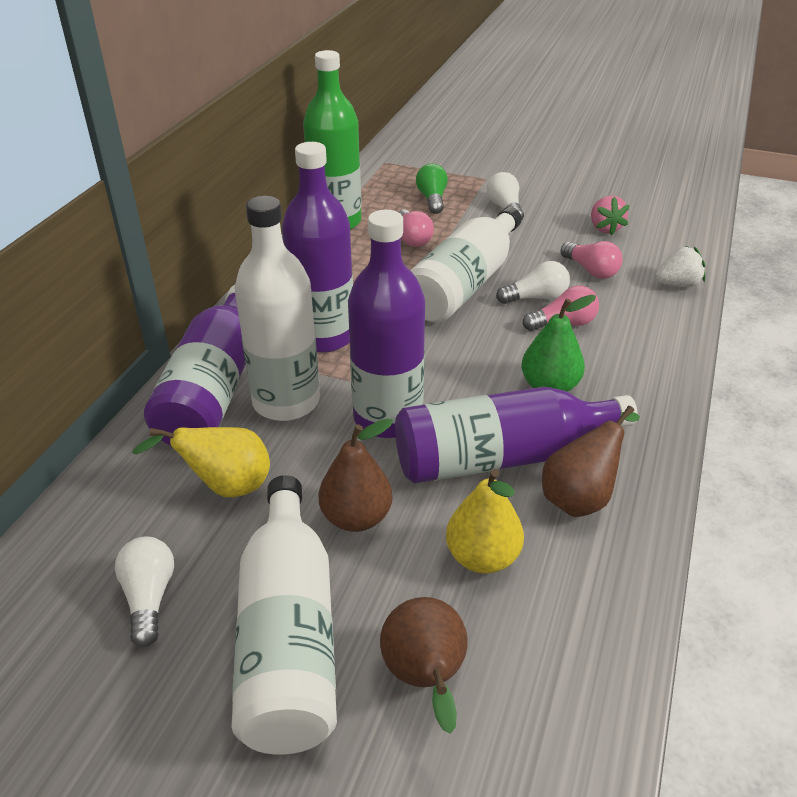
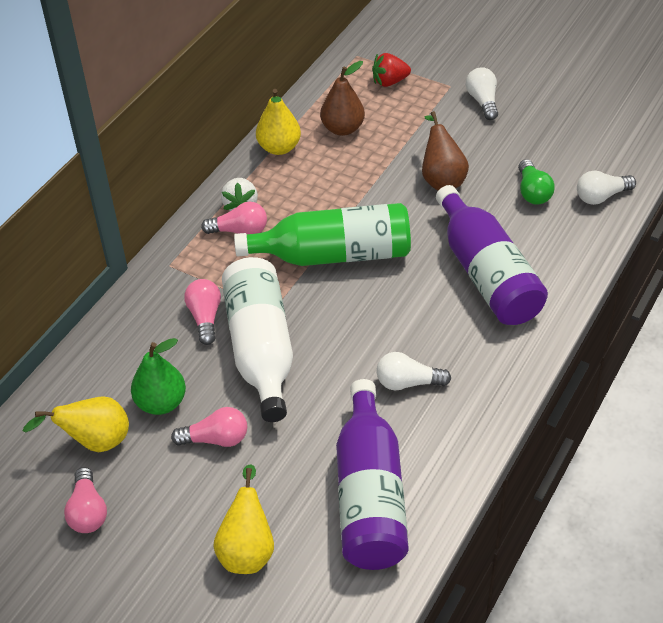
brown pear: 3 -> 2
pink light bulb: 3 -> 4
pink strawberry: 1 -> 0
purple bottle: 4 -> 2
red strawberry: 0 -> 1
white bottle: 3 -> 1
yellow pear: 2 -> 3

